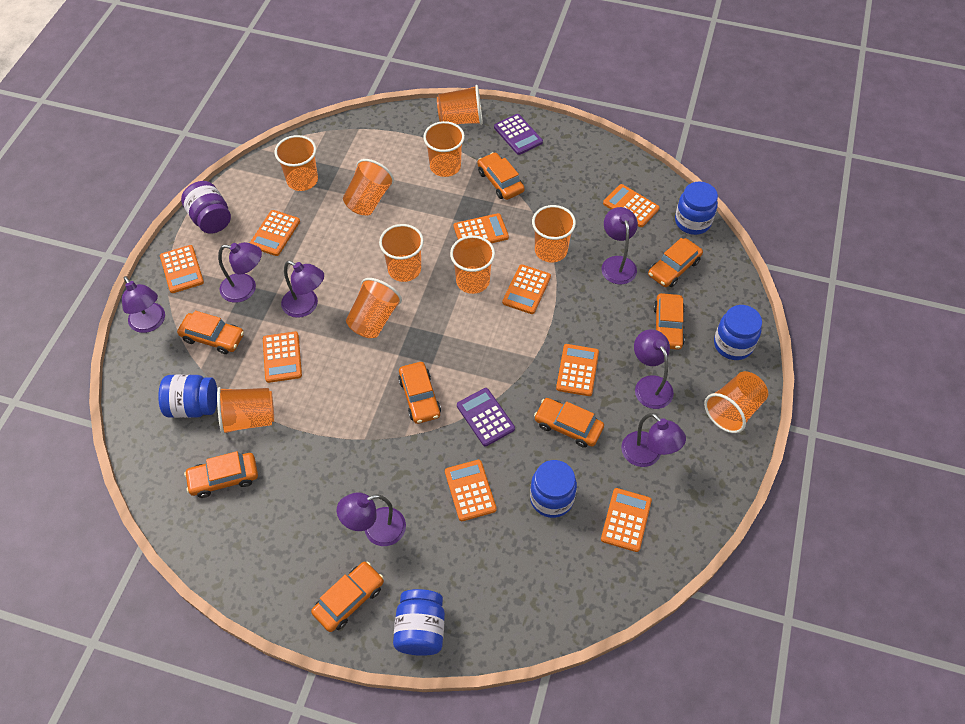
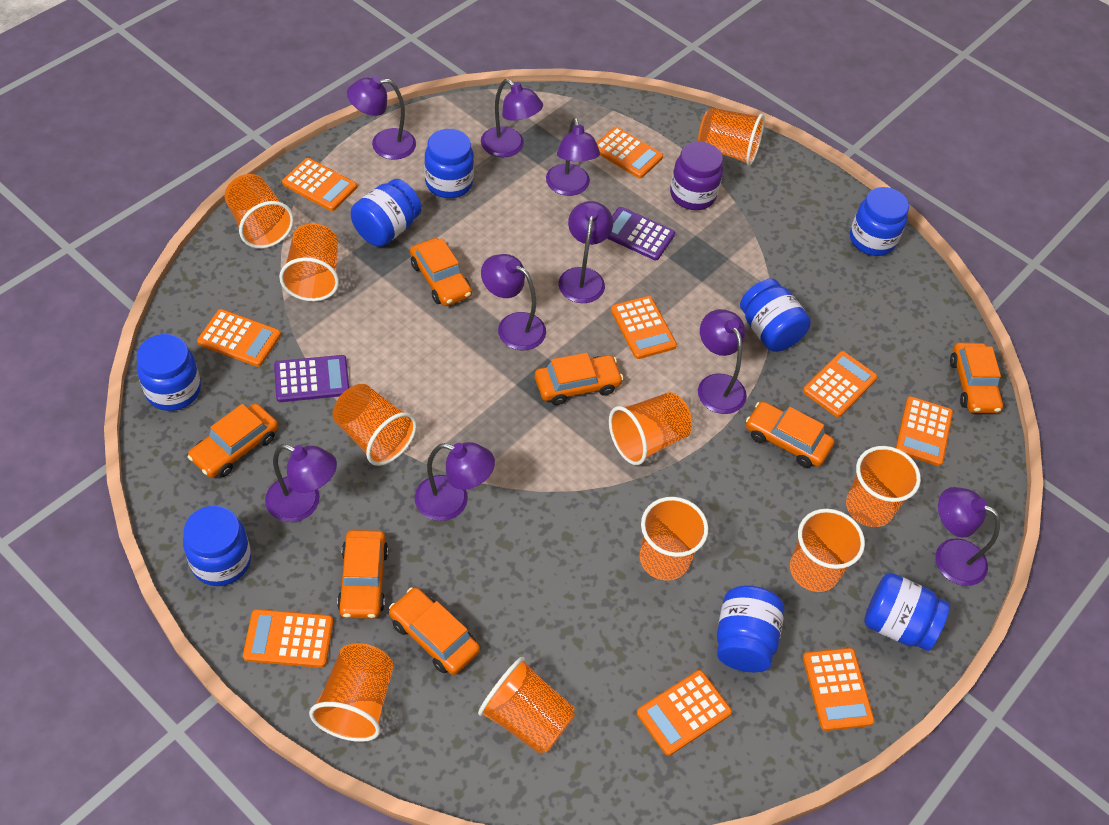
blue jar: 5 -> 8
orange car: 8 -> 7
purple lamp: 7 -> 9

